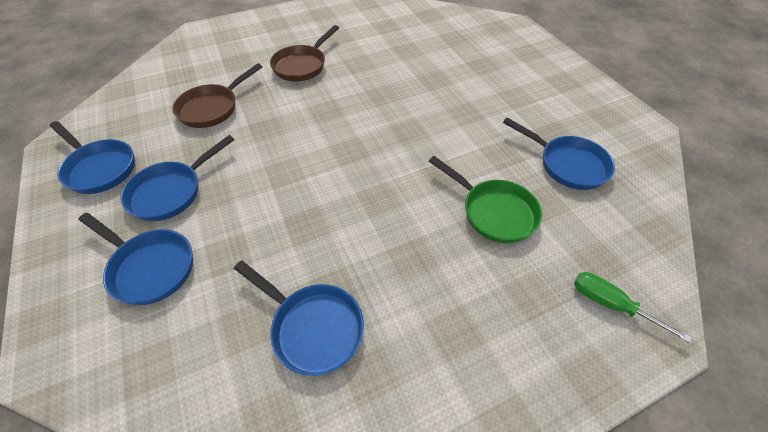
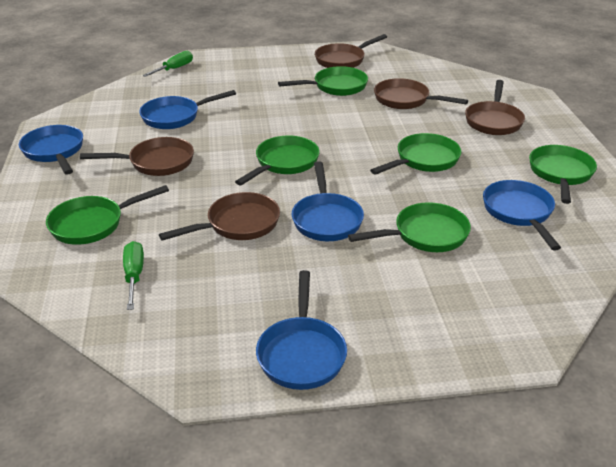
brown pan: 2 -> 5
green pan: 1 -> 6
green screwdriver: 1 -> 2

